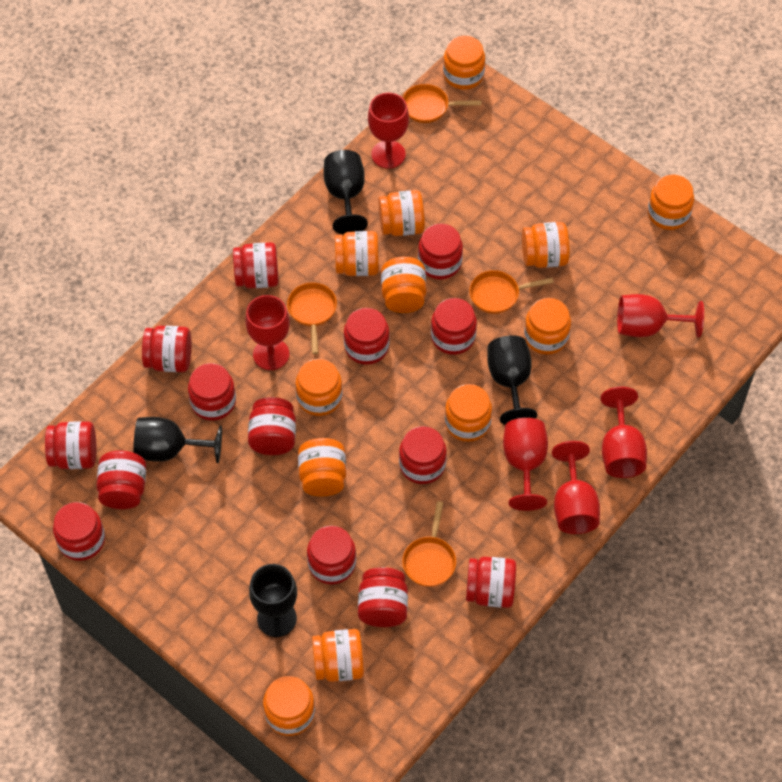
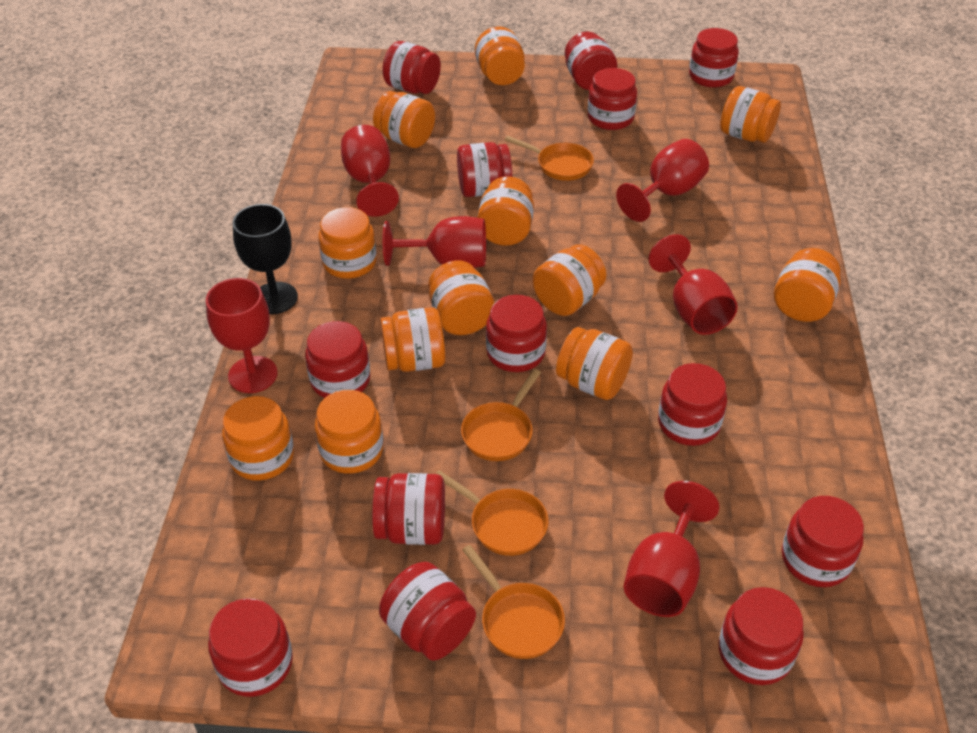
black goblet: 4 -> 1
red jar: 14 -> 13

